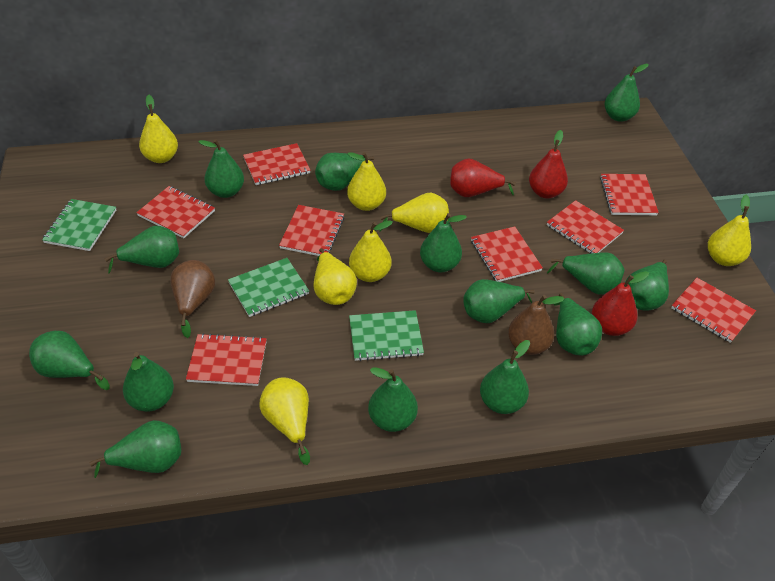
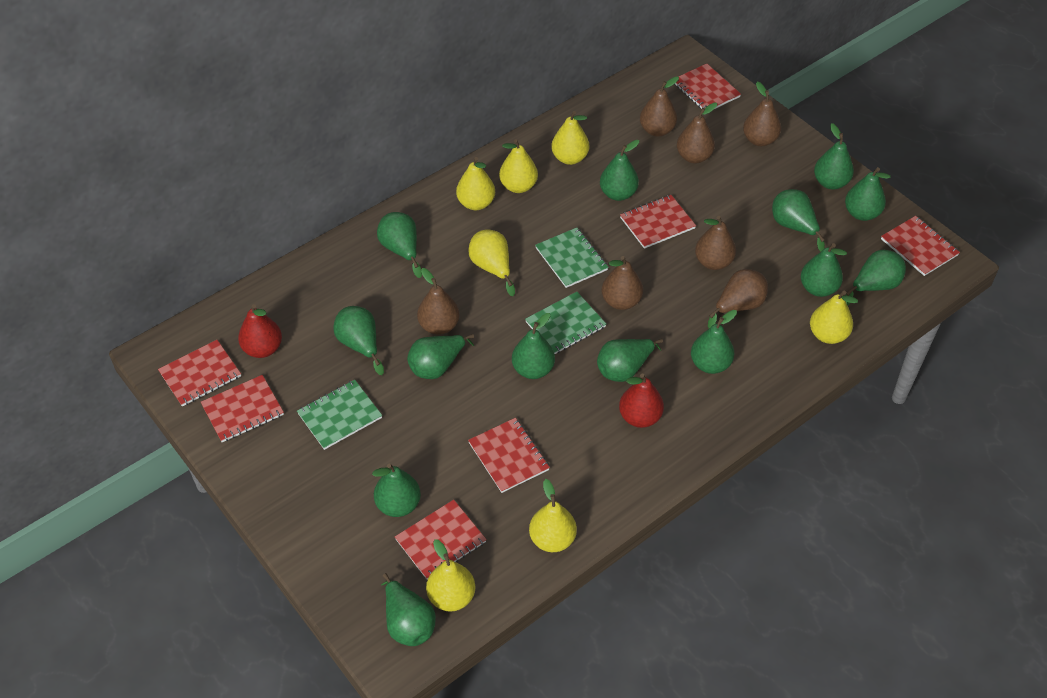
brown pear: 2 -> 7
red notebook: 8 -> 7
red pear: 3 -> 2

